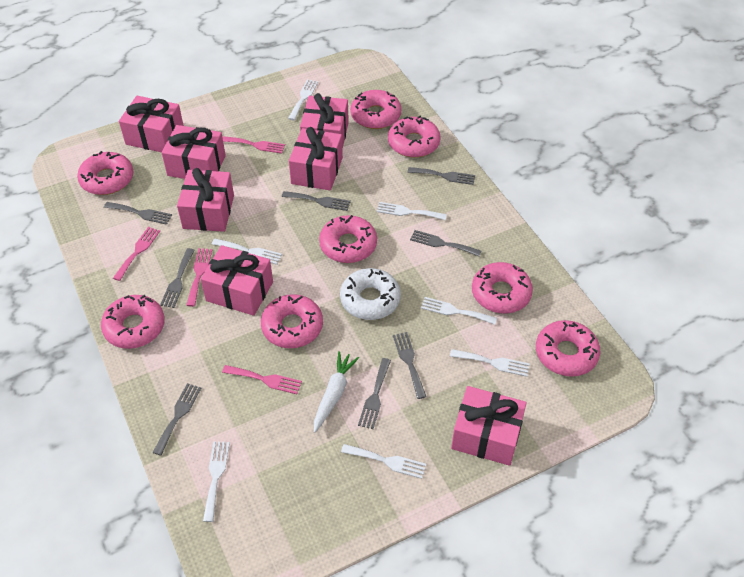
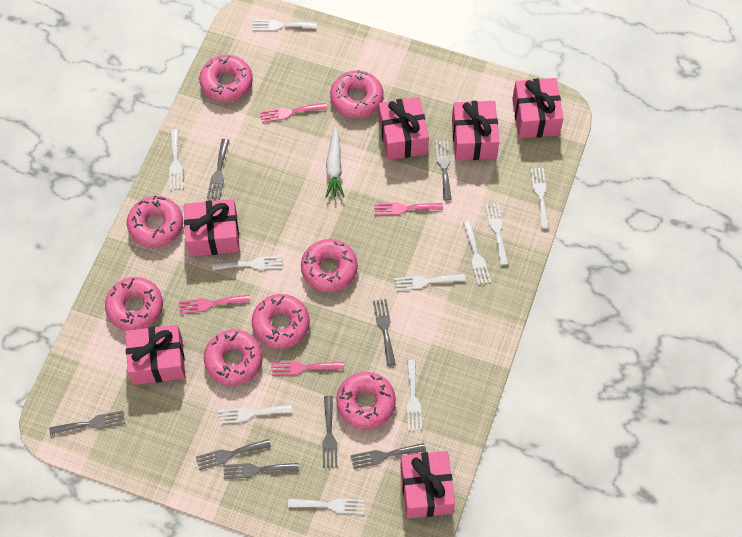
pink gift: 7 -> 6
white donut: 1 -> 0
white fork: 7 -> 10

